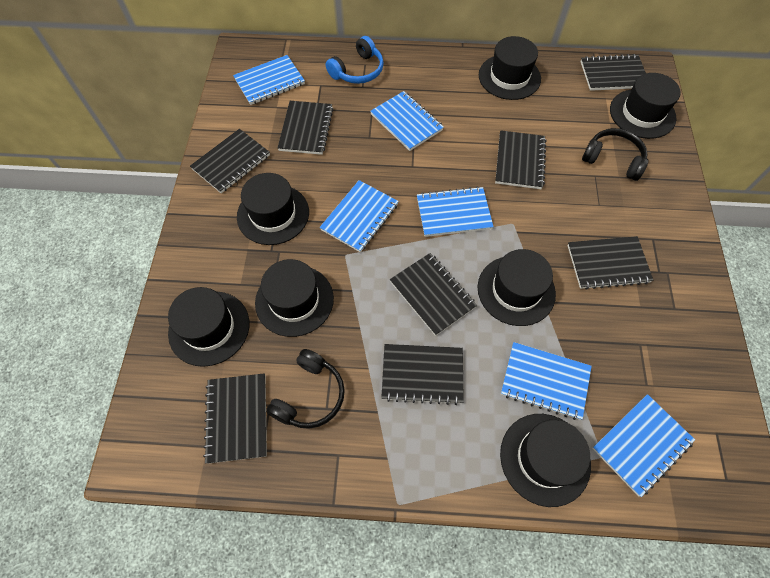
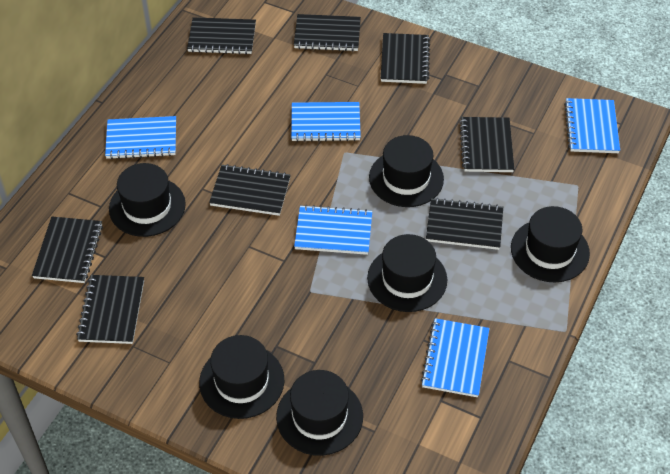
black hat: 7 -> 6
black headphones: 2 -> 0
blue headphones: 1 -> 0
blue notebook: 6 -> 5

